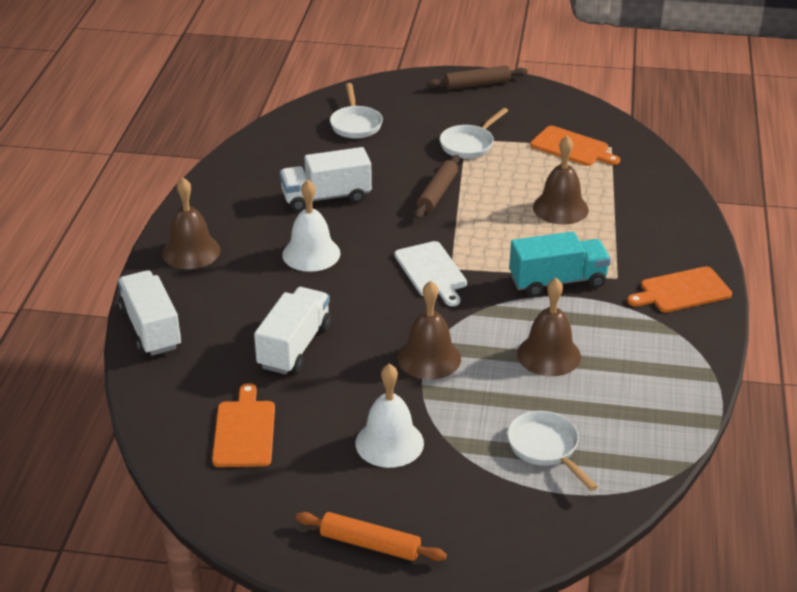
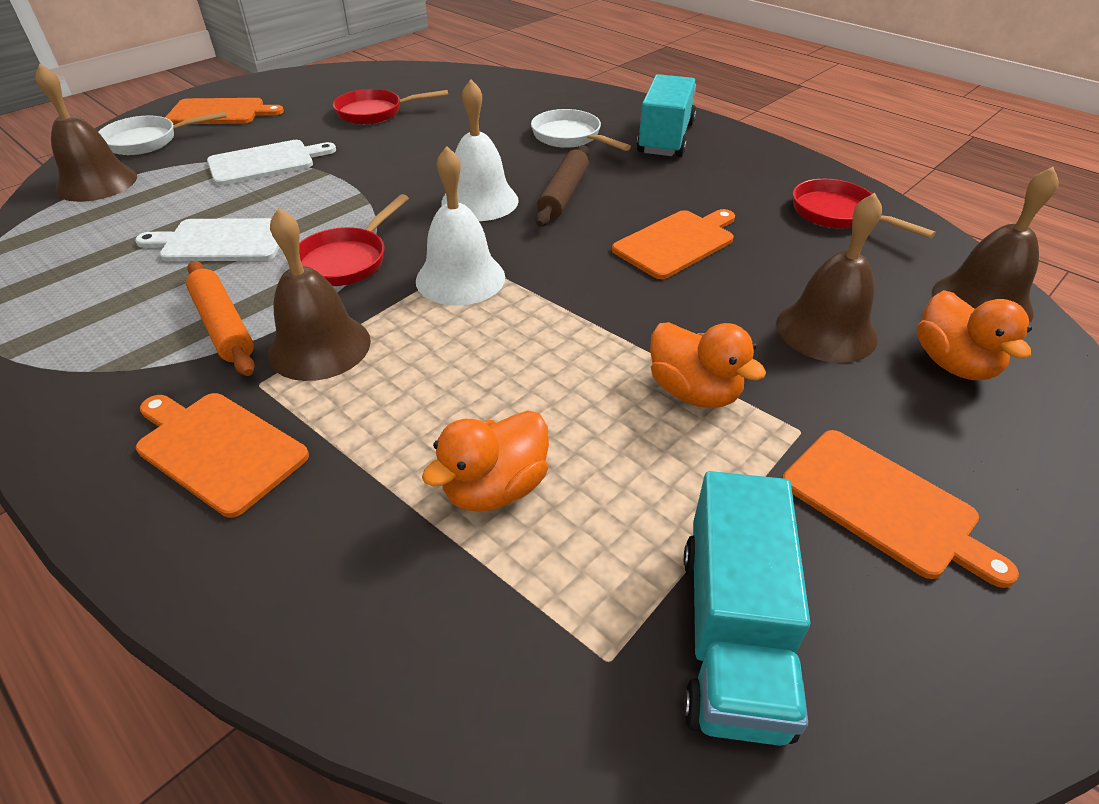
brown rolling pin: 2 -> 1
orange cutting board: 3 -> 4
orange duck: 0 -> 3
red pan: 0 -> 3
turquoise truck: 1 -> 2
white cutting board: 1 -> 2
white pan: 3 -> 2
white truck: 3 -> 0

